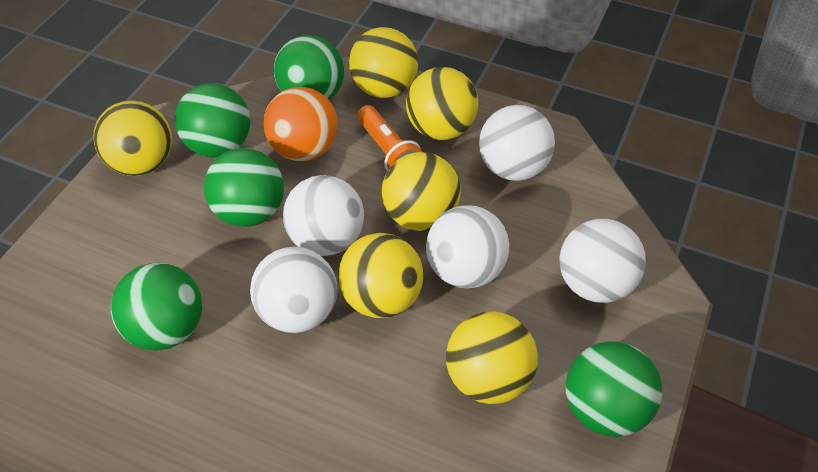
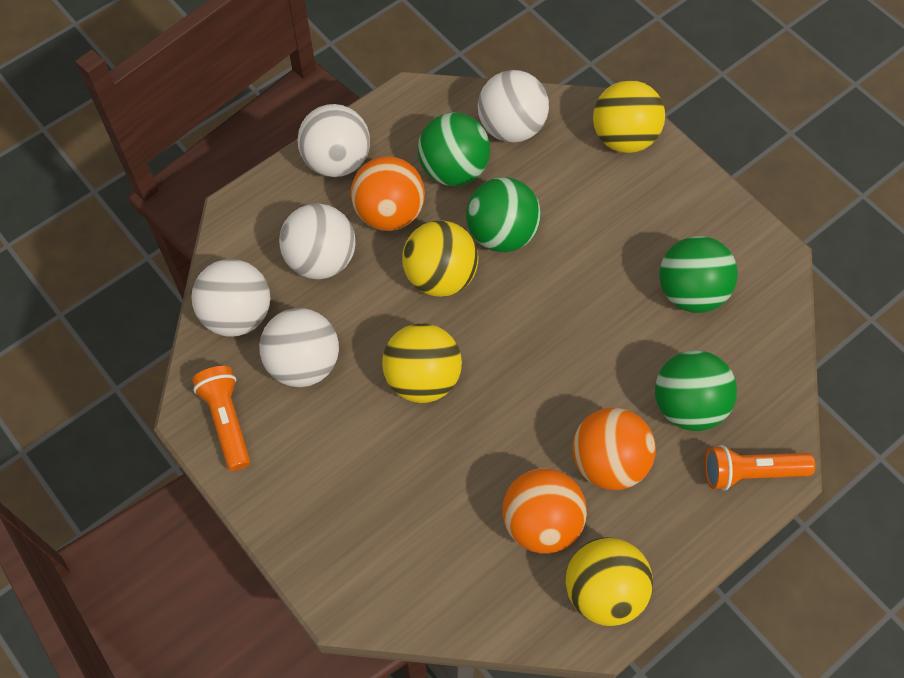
green ball: 5 -> 4
orange ball: 1 -> 3
orange flashlight: 1 -> 2
yellow ball: 6 -> 4

